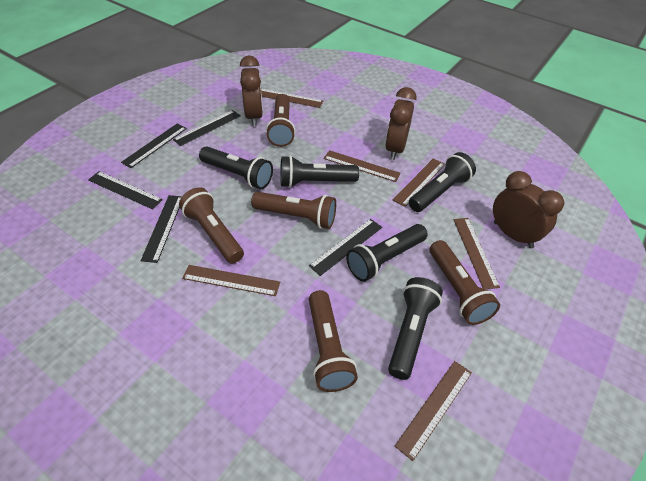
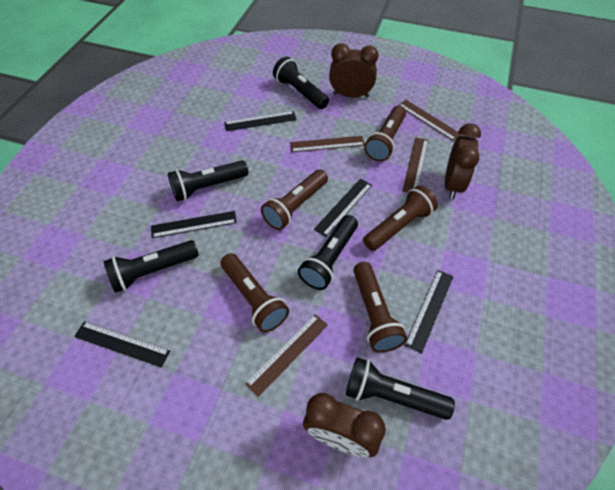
brown ruler: 6 -> 4

